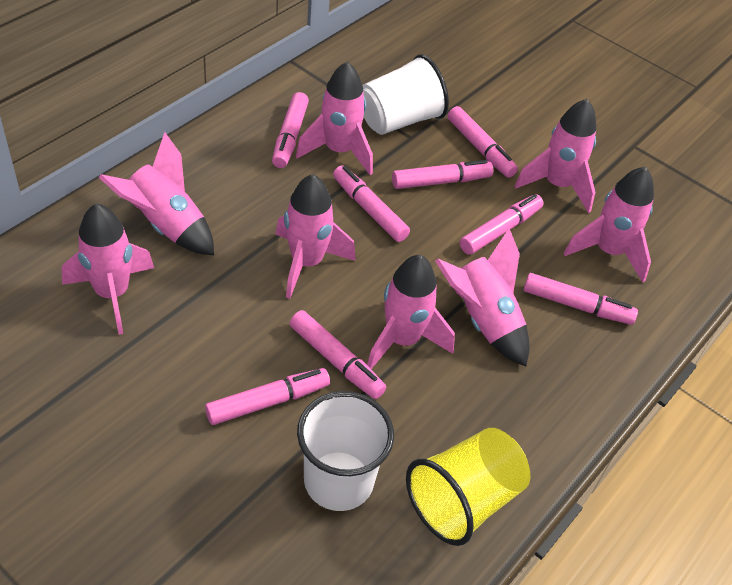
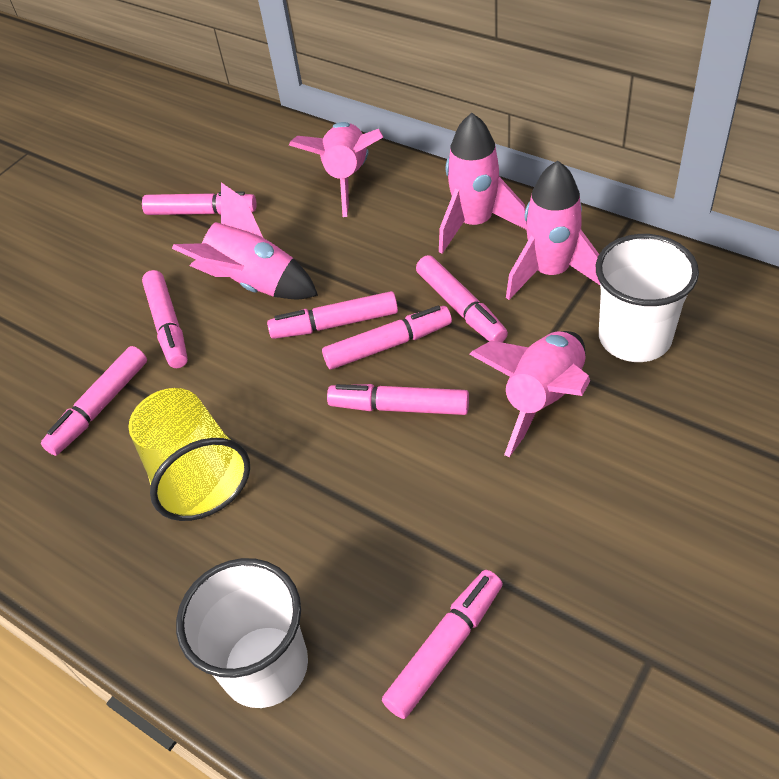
pink rocket: 8 -> 5

